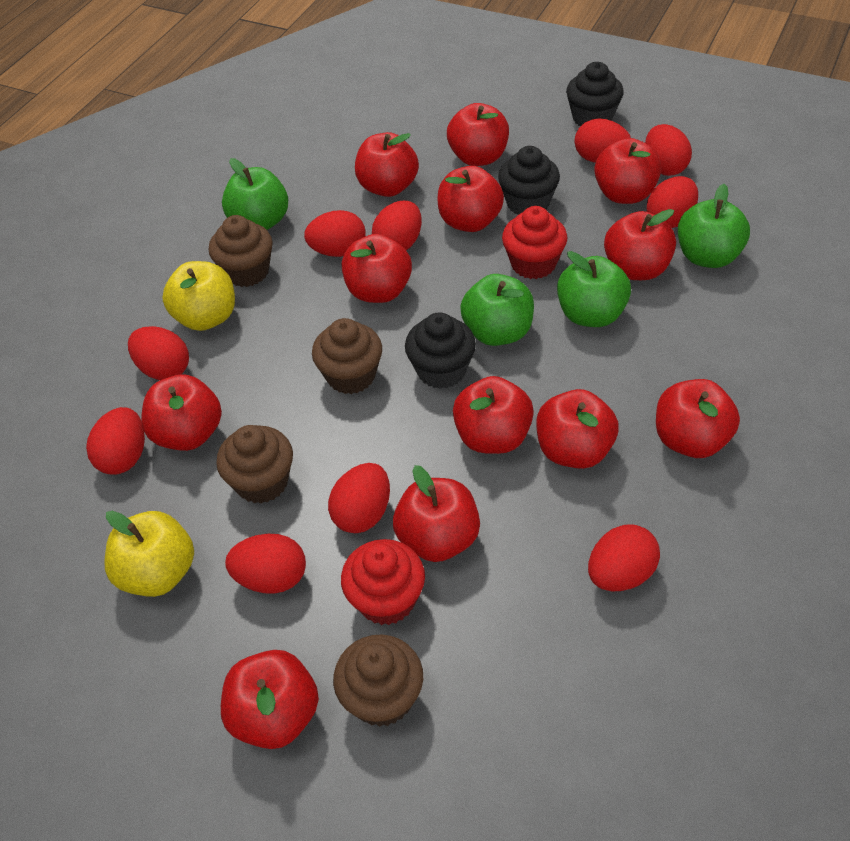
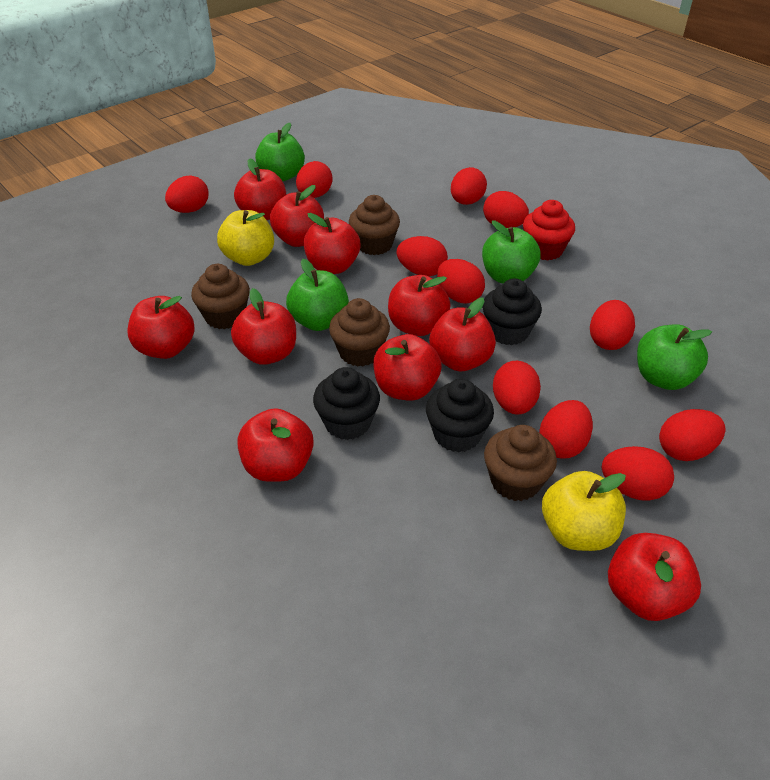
red apple: 12 -> 10
red cupcake: 2 -> 1
red egg: 10 -> 11

